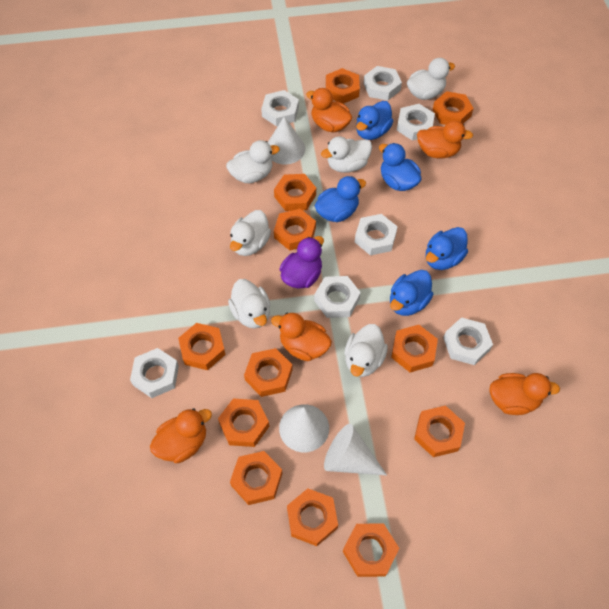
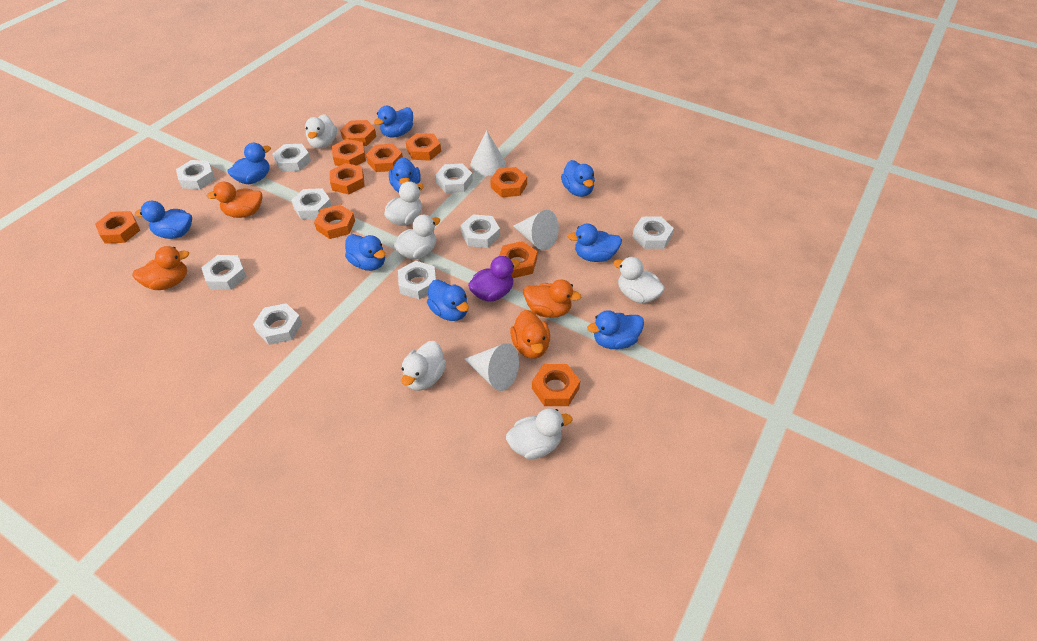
blue duck: 5 -> 9
orange duck: 5 -> 4
orange nut: 12 -> 10
white nut: 7 -> 9

